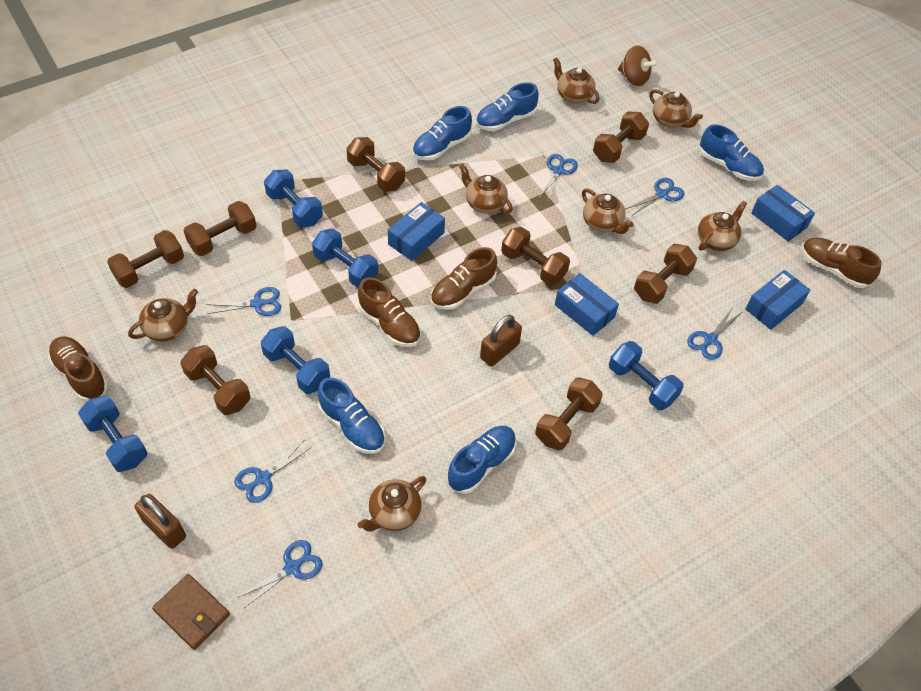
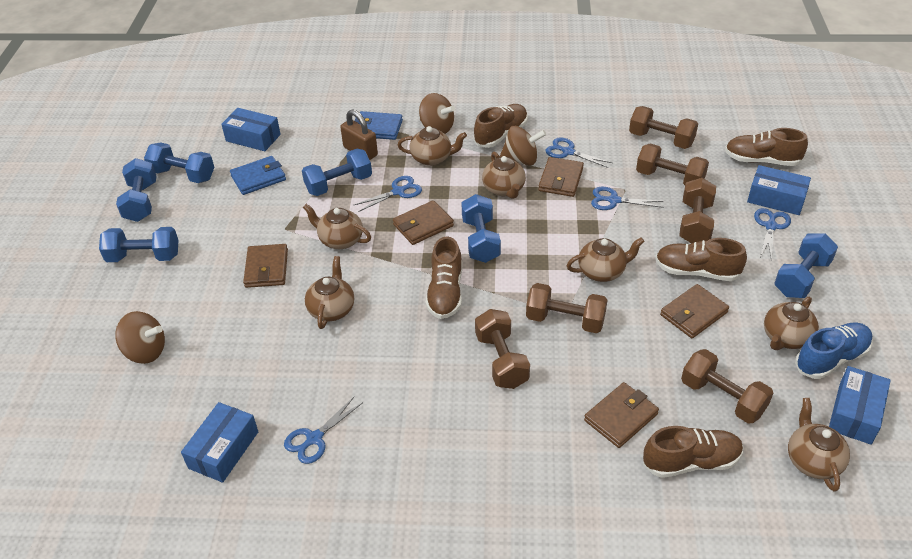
blue dumbbell: 5 -> 6
blue scissors: 6 -> 5
blue shoe: 5 -> 1
blue wallet: 0 -> 2
brown dumbbell: 8 -> 6
brown padlock: 2 -> 1
brown shoe: 4 -> 5
brown spinning top: 1 -> 3
brown wallet: 1 -> 5

